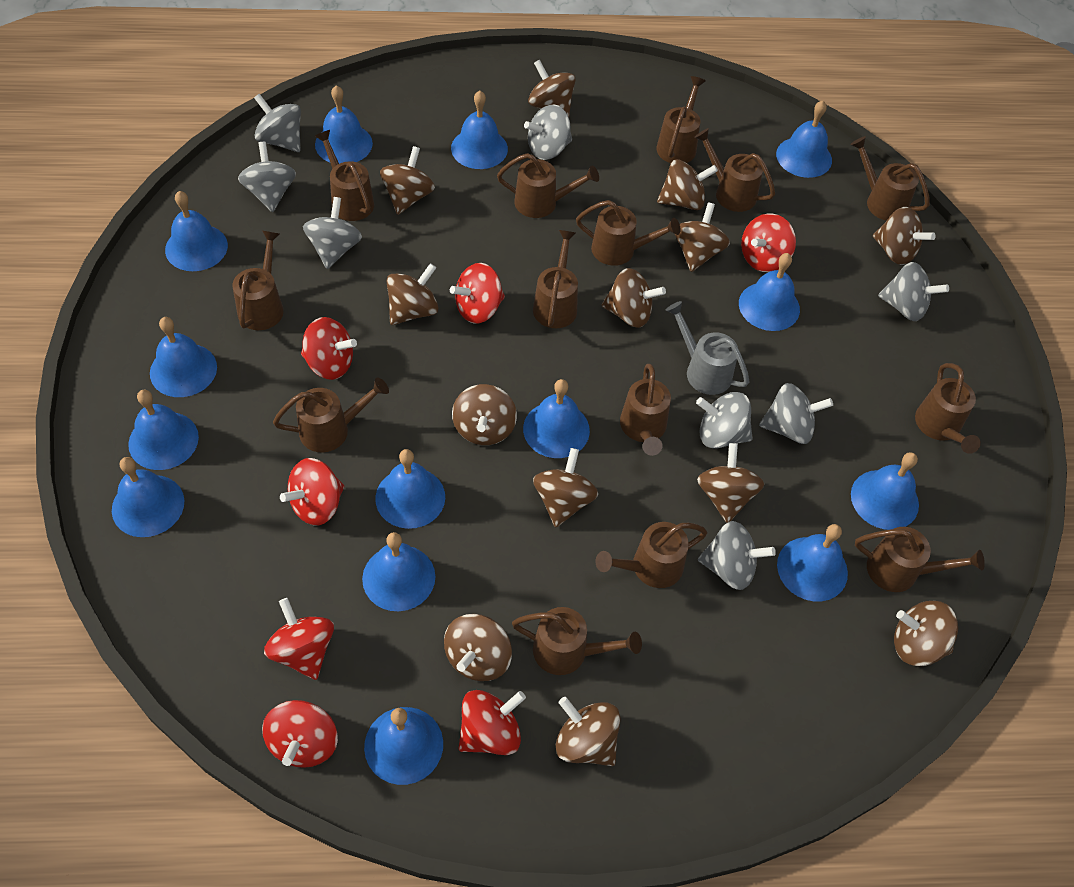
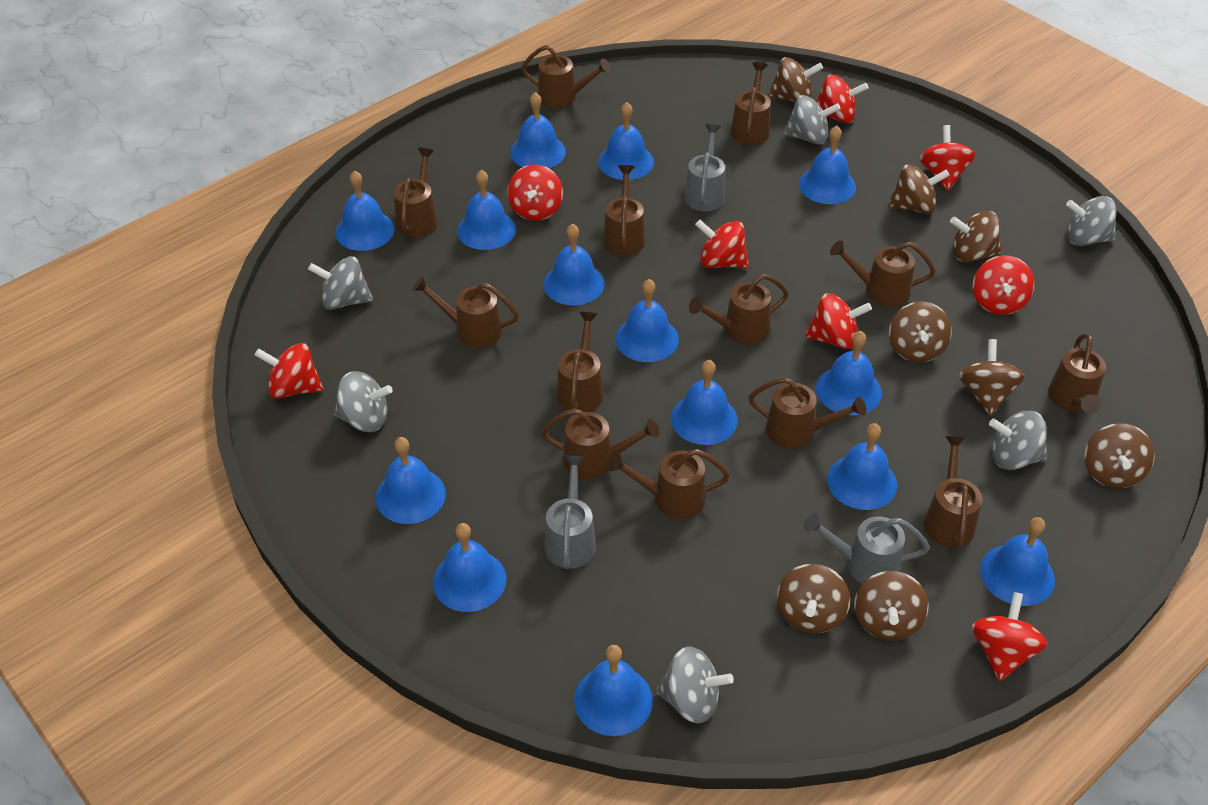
brown spinning top: 13 -> 8
brown watering can: 14 -> 13
grey spinning top: 8 -> 6
grey watering can: 1 -> 3
red spinning top: 7 -> 8

